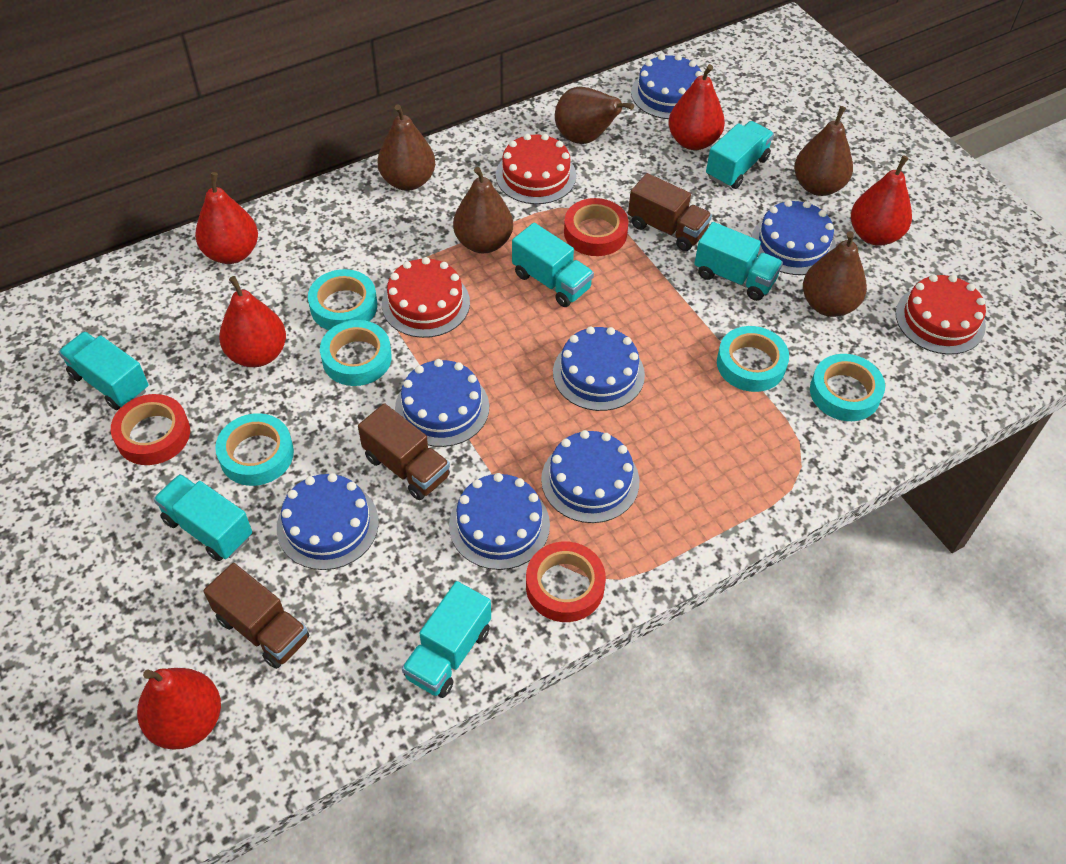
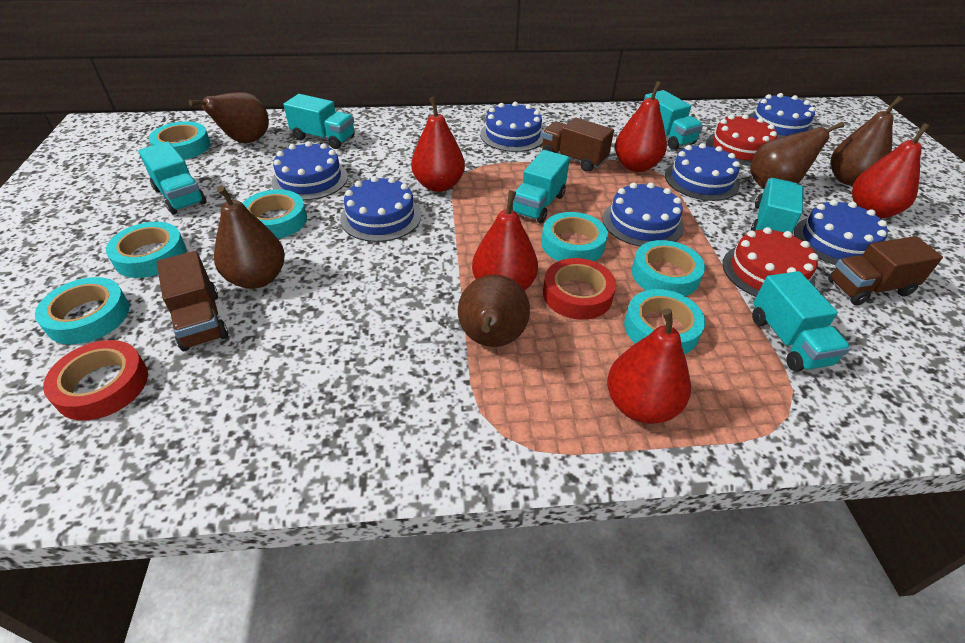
red cake: 3 -> 2
red tape: 3 -> 2
turquoise tape: 5 -> 7

